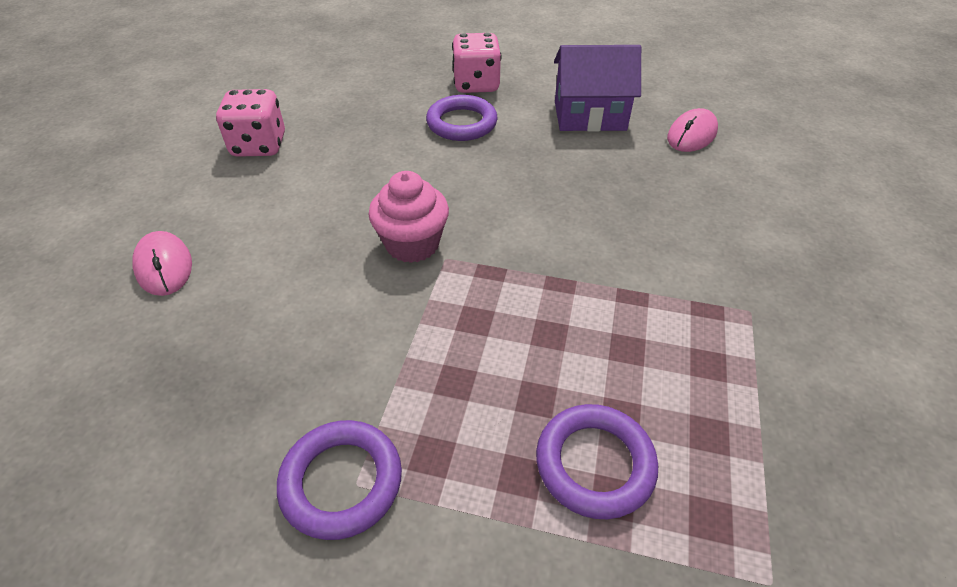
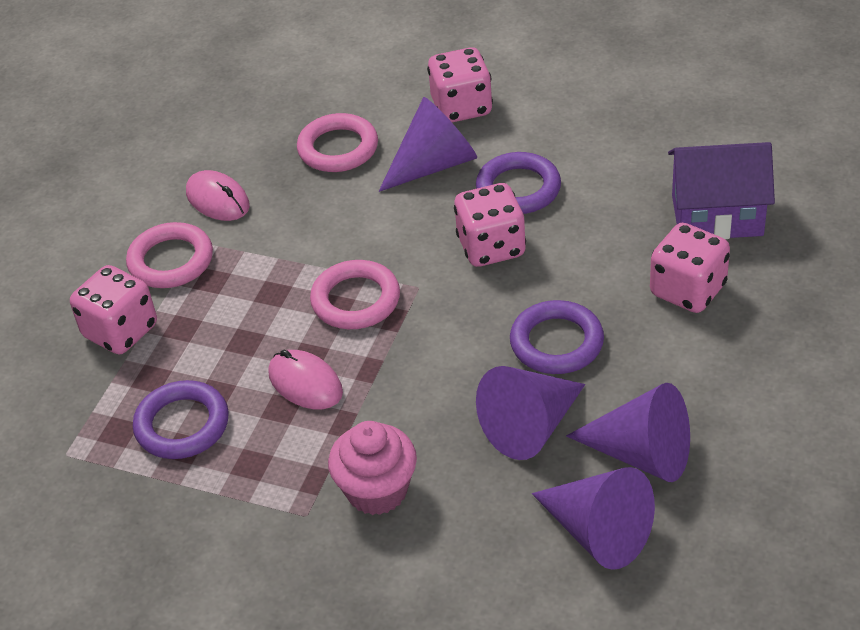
pink dice: 2 -> 4
pink ring: 0 -> 3
purple cone: 0 -> 4

